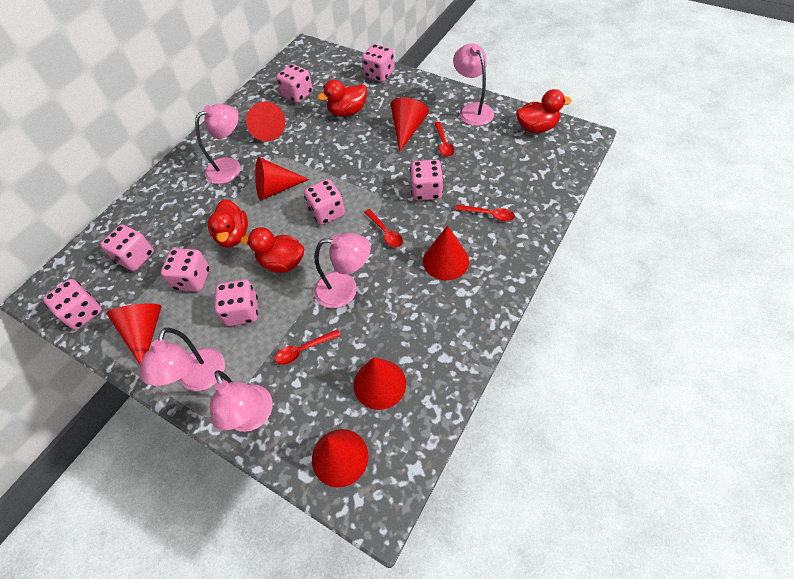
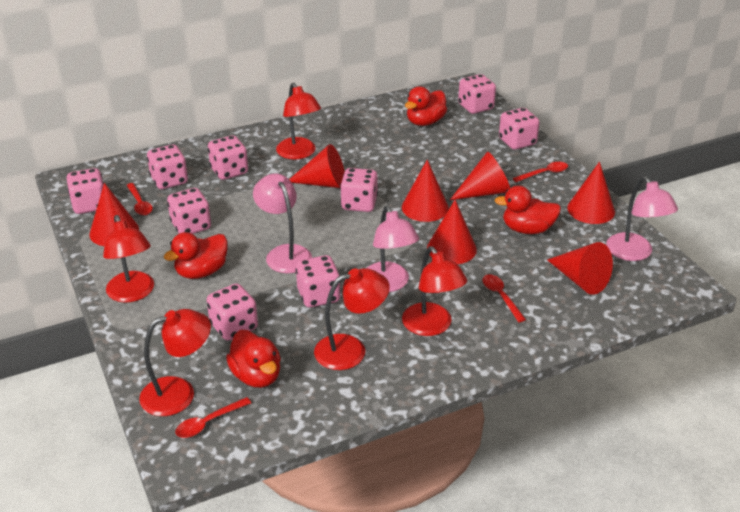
pink dice: 8 -> 9
pink lamp: 5 -> 3
red lamp: 0 -> 5

